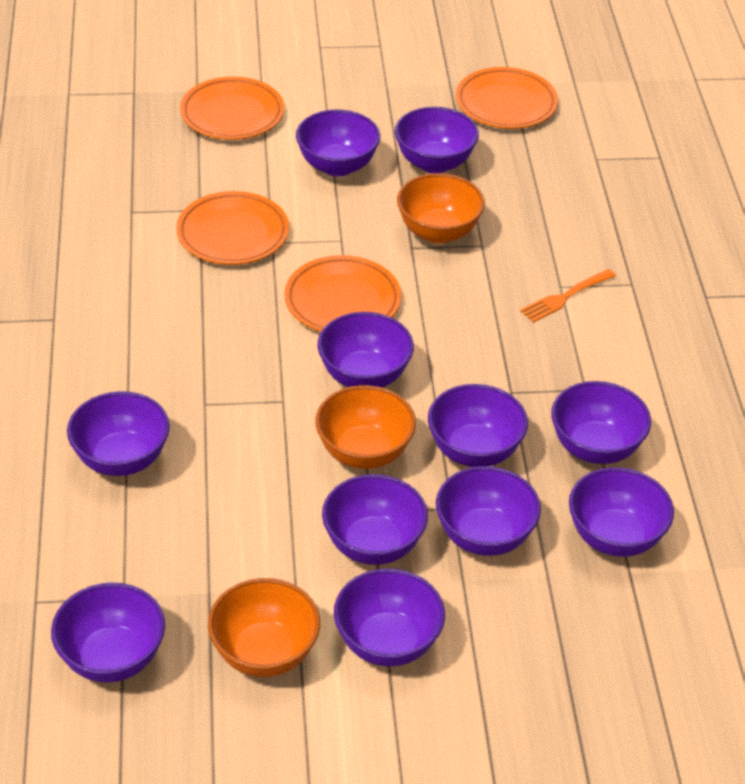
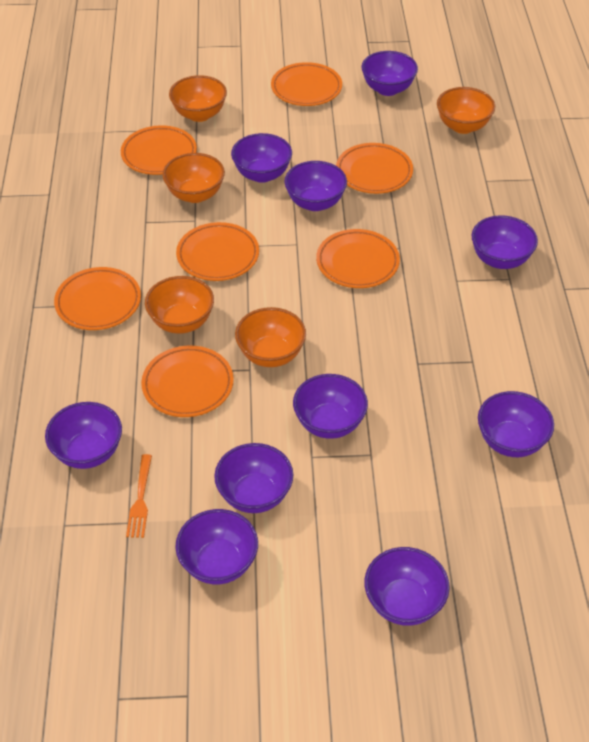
orange bowl: 3 -> 5
orange plate: 4 -> 7
purple bowl: 11 -> 10

